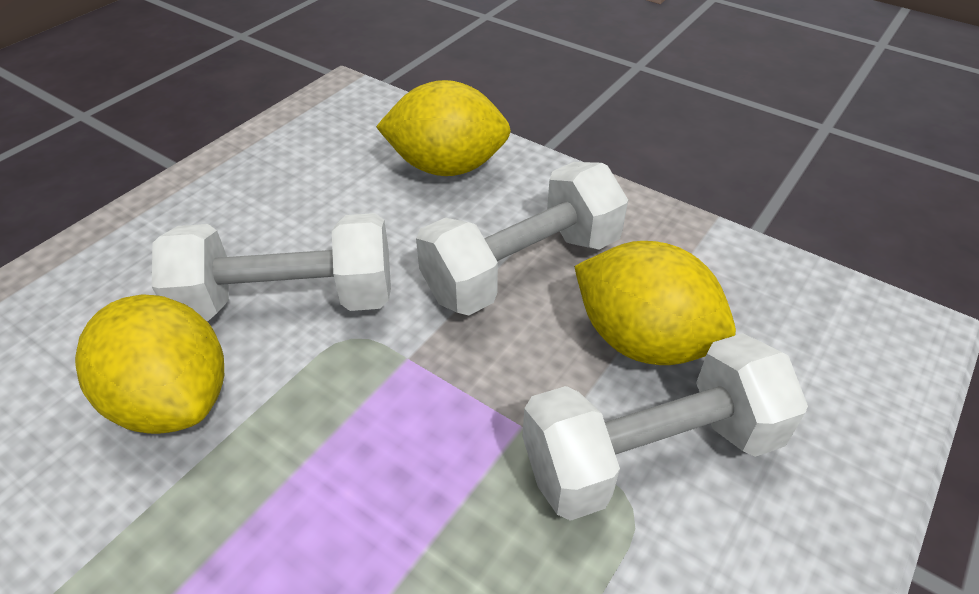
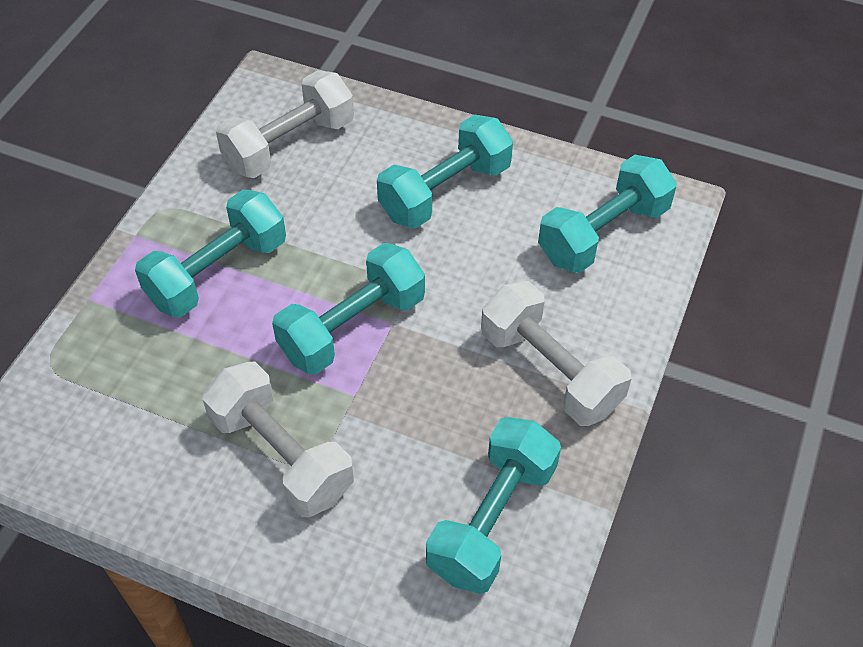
turquoise dumbbell: 0 -> 5
yellow lemon: 3 -> 0

